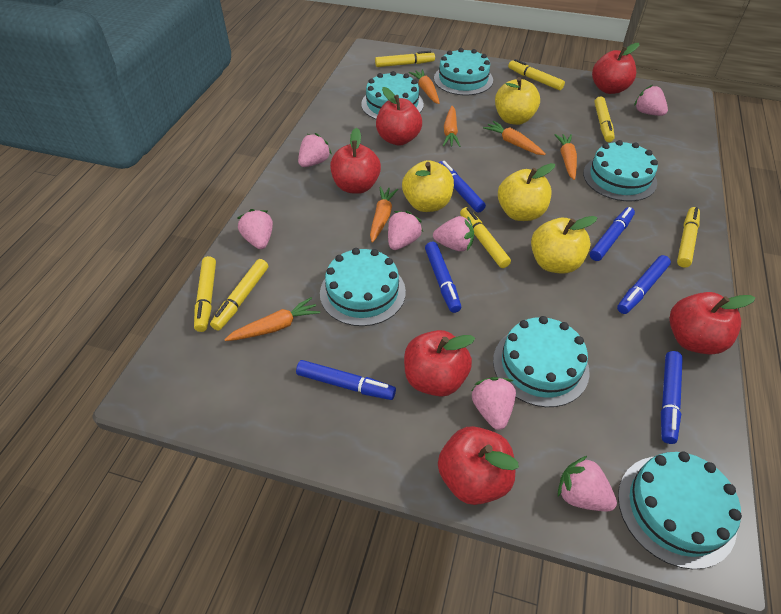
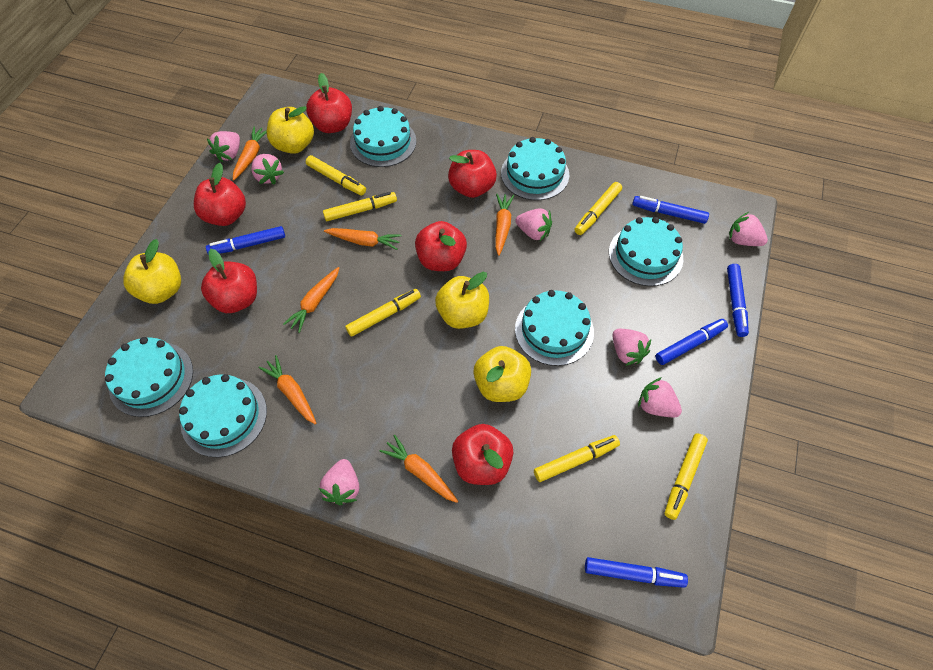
blue marker: 6 -> 5
yellow marker: 7 -> 6

